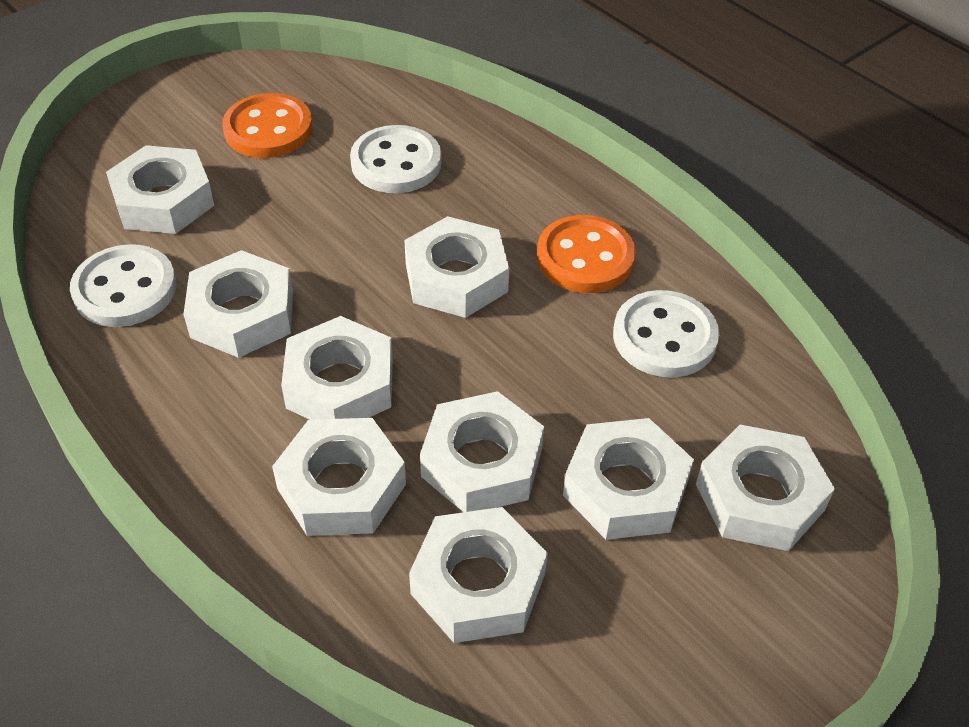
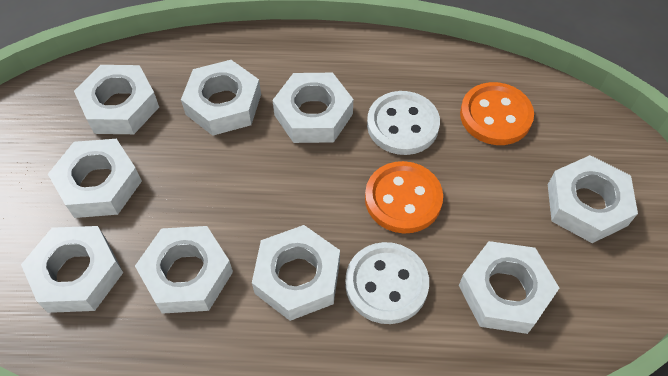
white button: 3 -> 2

